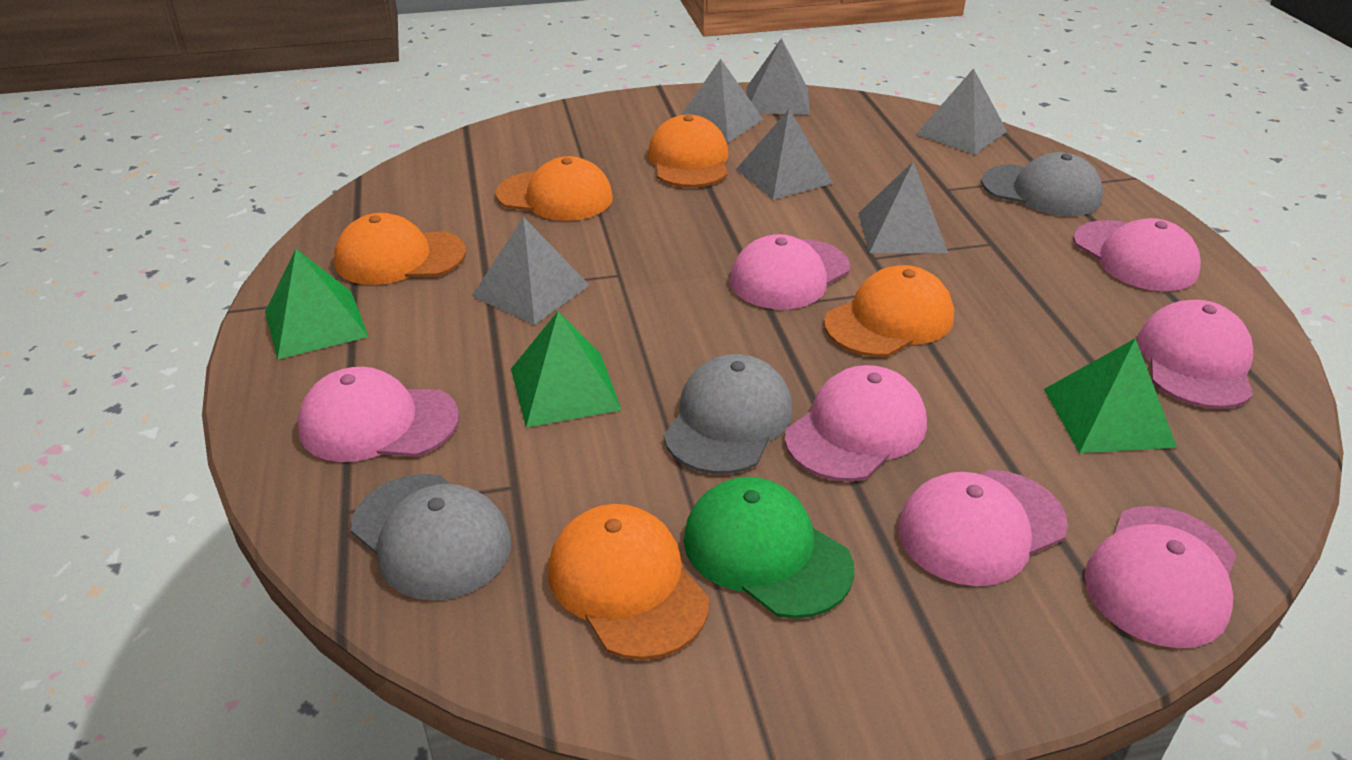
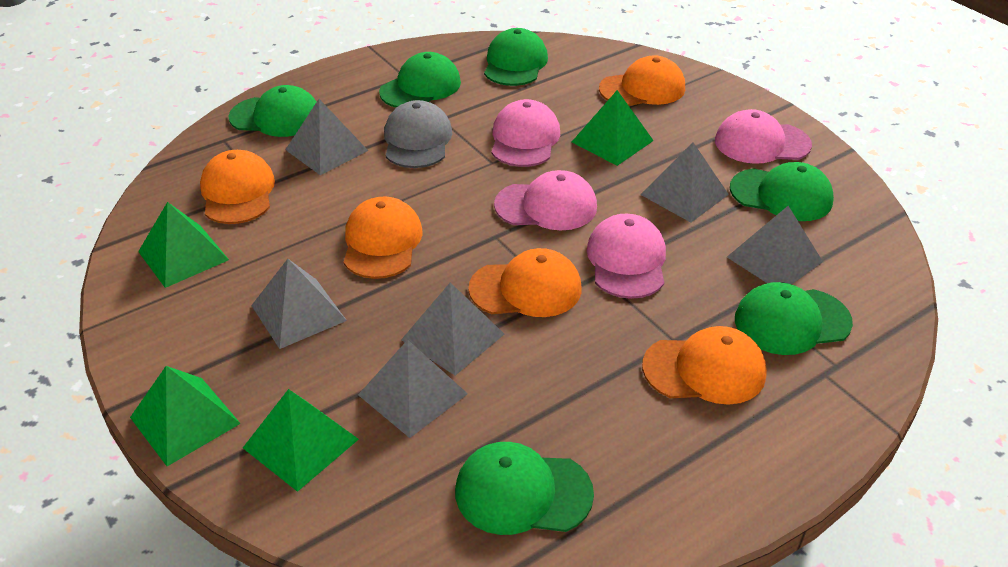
green cap: 1 -> 6
green pyramid: 3 -> 4
grey cap: 3 -> 1
pink cap: 7 -> 4

